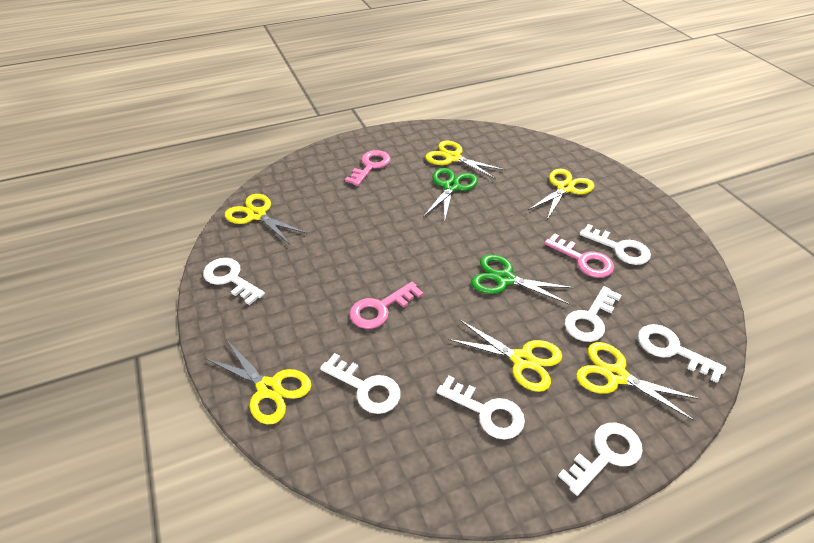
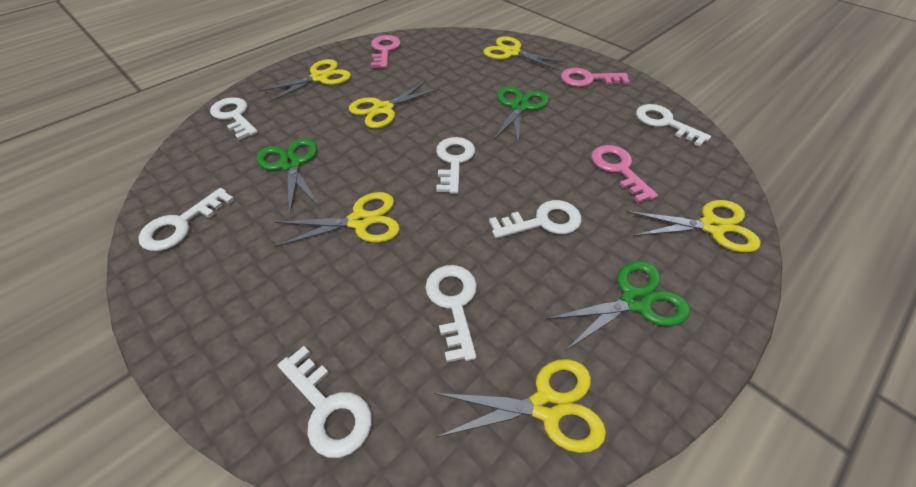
green scissors: 2 -> 3

